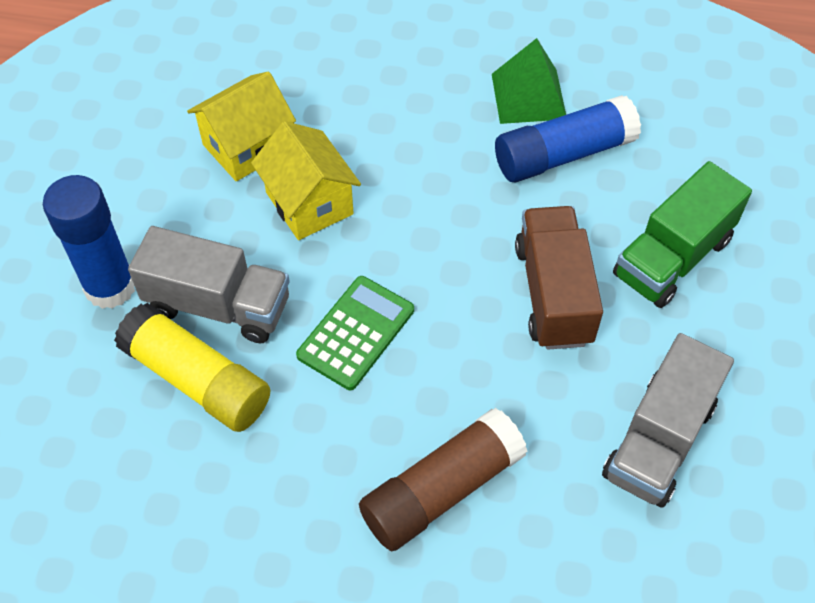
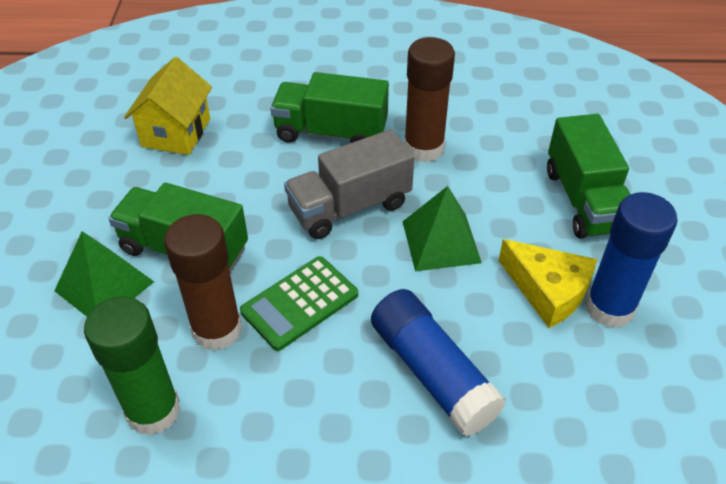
brown glue stick: 1 -> 2
brown truck: 1 -> 0
green glue stick: 0 -> 1
green pyramid: 1 -> 2
green truck: 1 -> 3
grey truck: 2 -> 1
yellow cheese: 0 -> 1
yellow glue stick: 1 -> 0
yellow house: 2 -> 1

